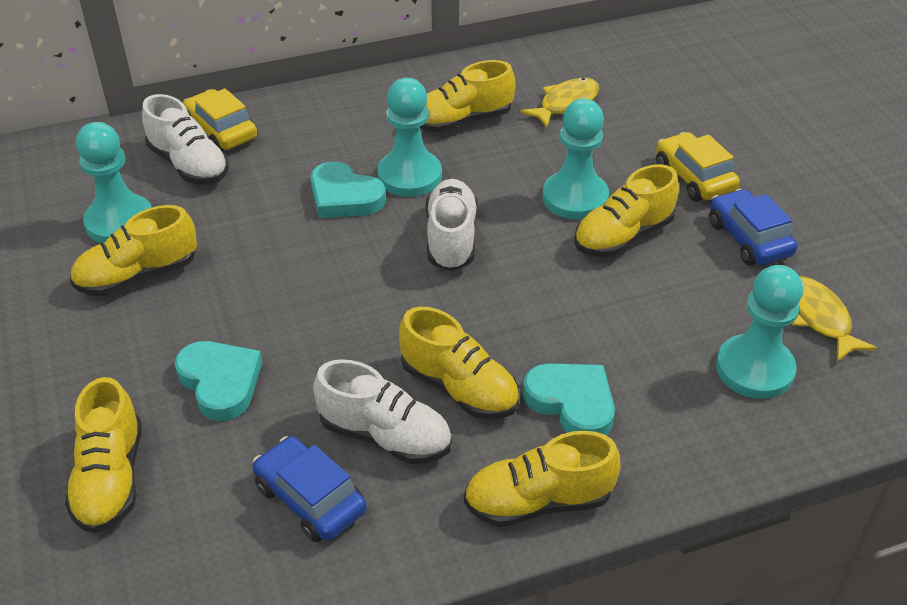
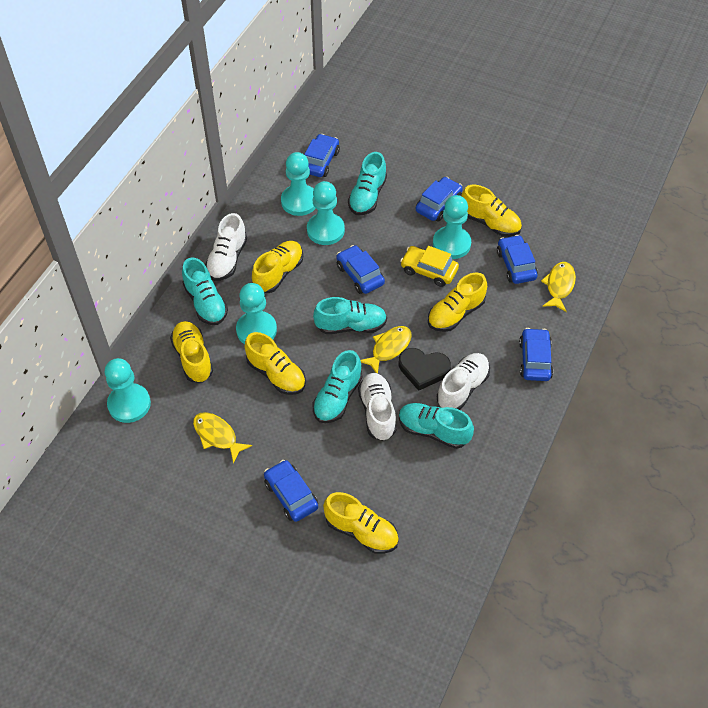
black heart: 0 -> 1
blue car: 2 -> 6
turquoise heart: 3 -> 0
turquoise pawn: 4 -> 5
turquoise shoe: 0 -> 5
yellow car: 2 -> 1
yellow fish: 2 -> 3

